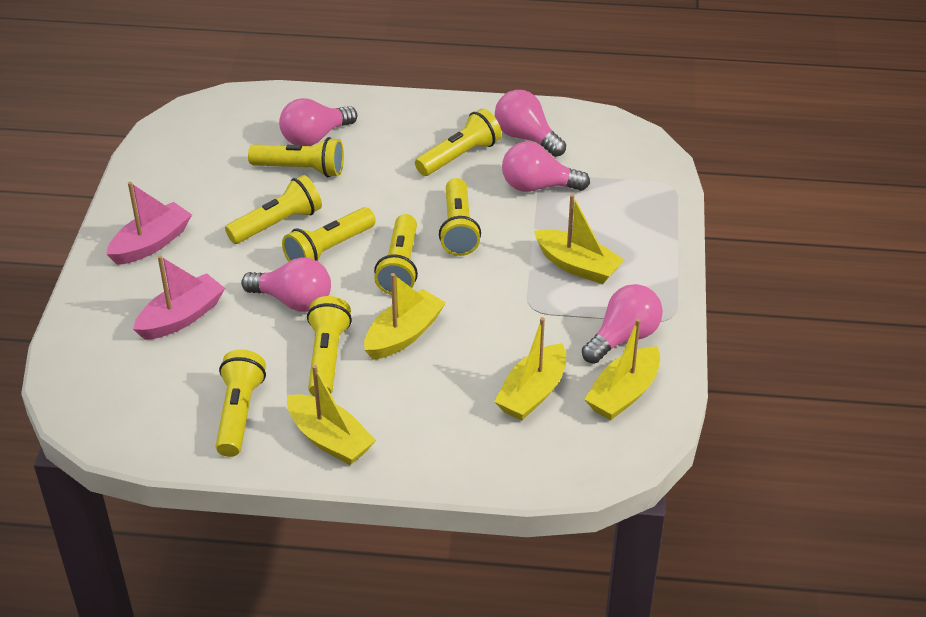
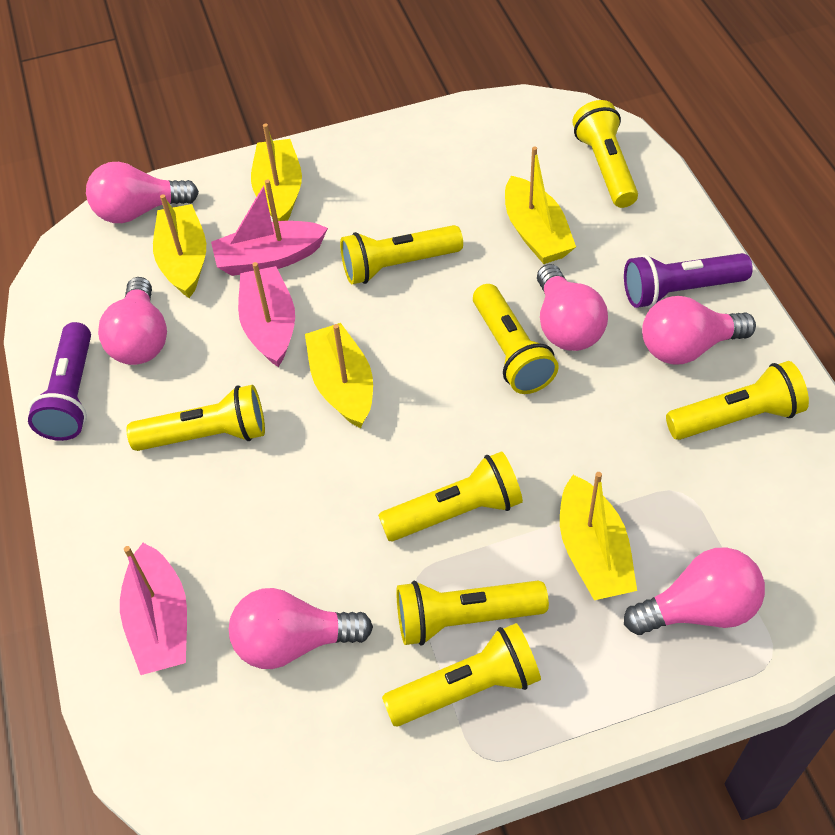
pink boat: 2 -> 3
pink light bulb: 5 -> 6
purple flashlight: 0 -> 2

